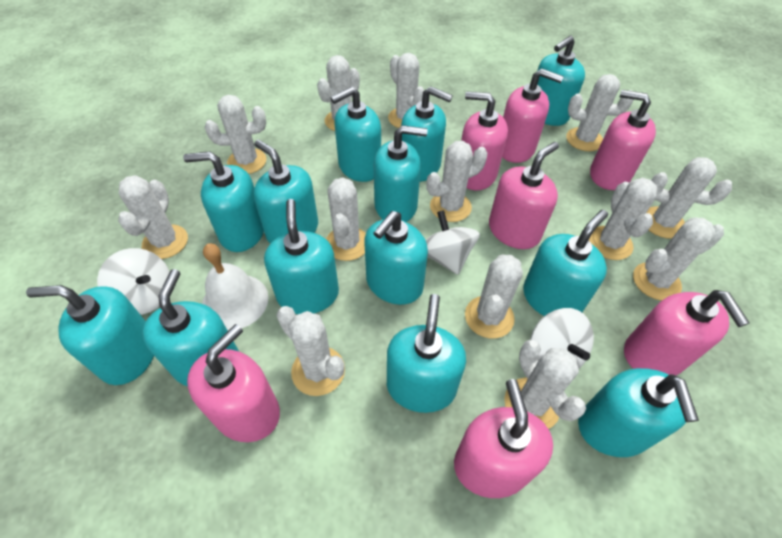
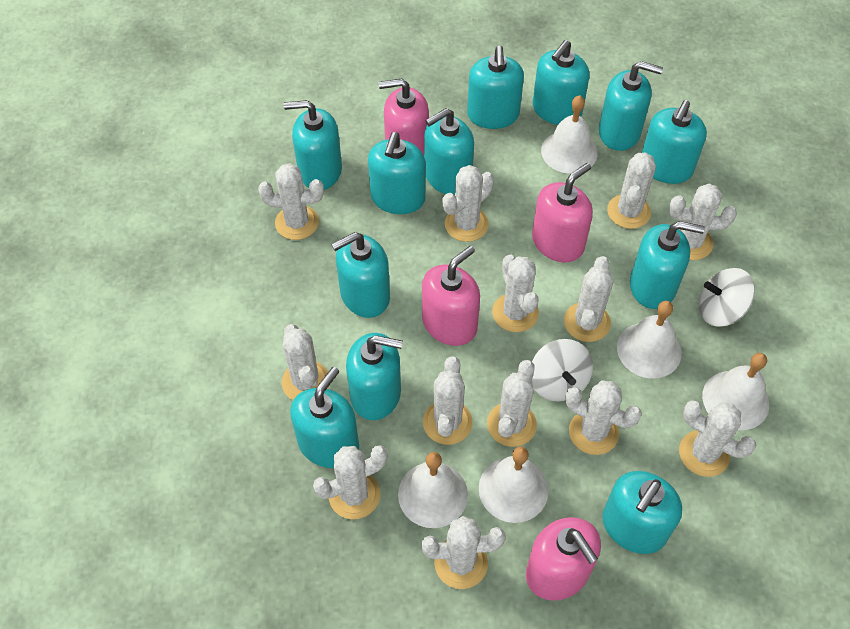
pink soap dispenser: 7 -> 4
turquoise soap dispenser: 13 -> 12
white bell: 1 -> 5
white spinning top: 3 -> 2

